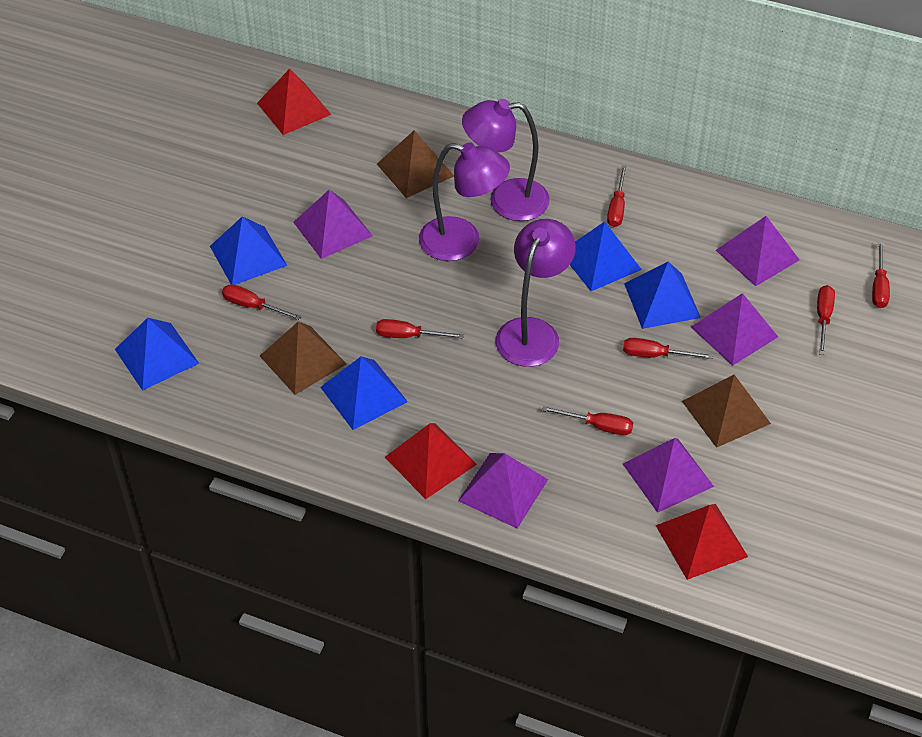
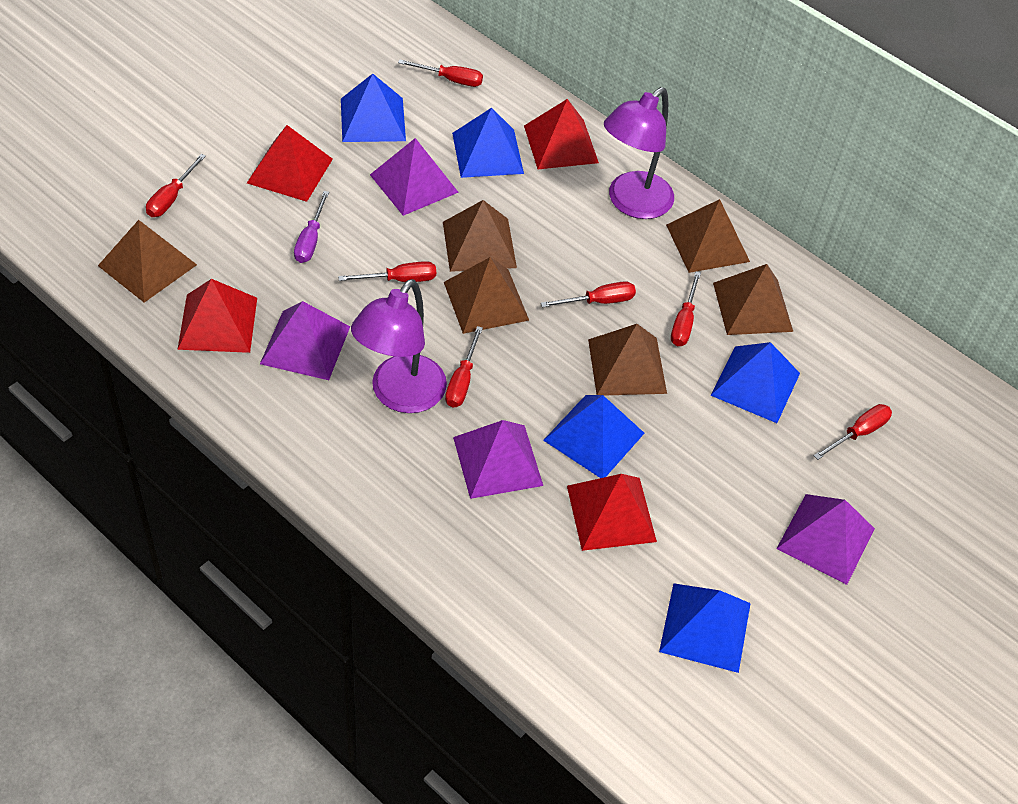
brown pyramid: 3 -> 6
purple lamp: 3 -> 2
purple pyramid: 5 -> 4
purple screwdriver: 0 -> 1
red pyramid: 3 -> 4

